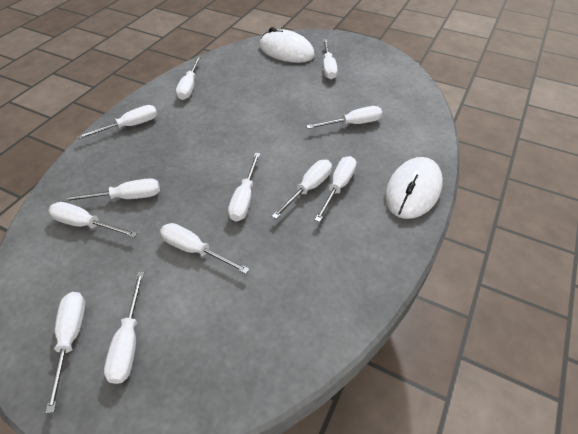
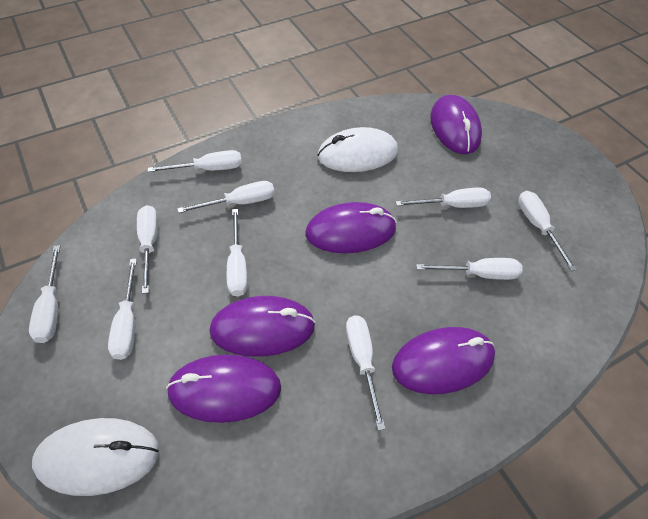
purple mouse: 0 -> 5
white screwdriver: 12 -> 10

